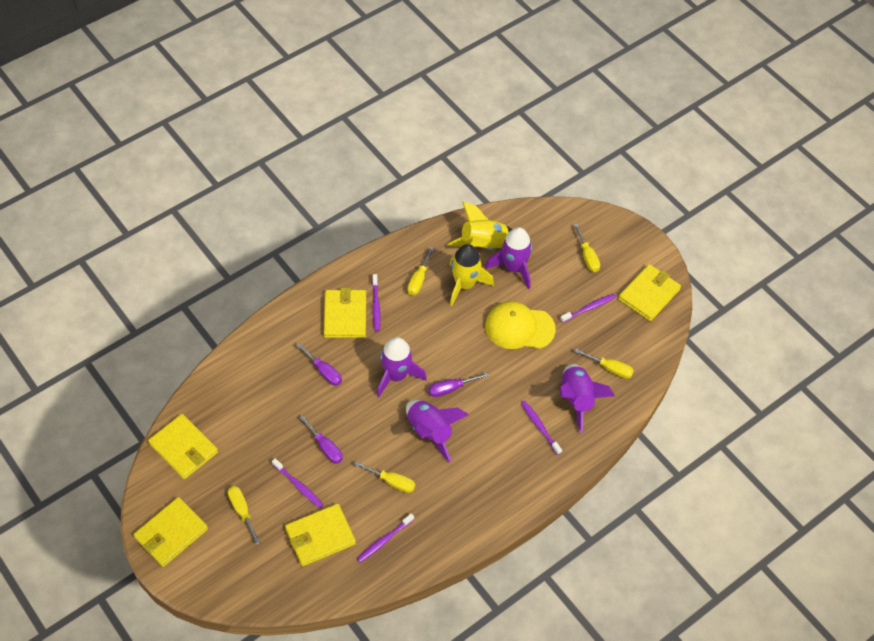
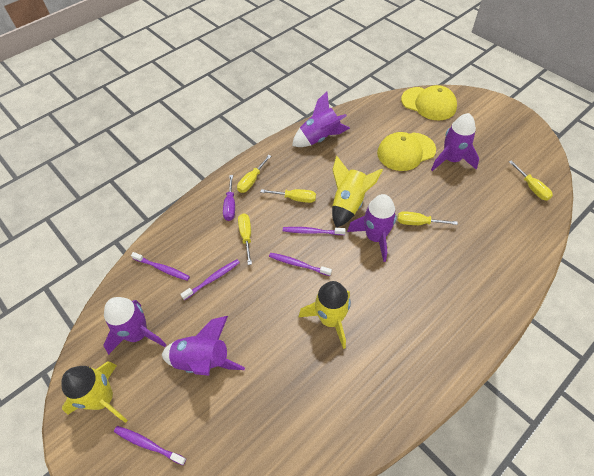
purple rocket: 4 -> 5
purple screwdriver: 3 -> 1
yellow cap: 1 -> 2
yellow rocket: 2 -> 3
yellow wallet: 5 -> 0

